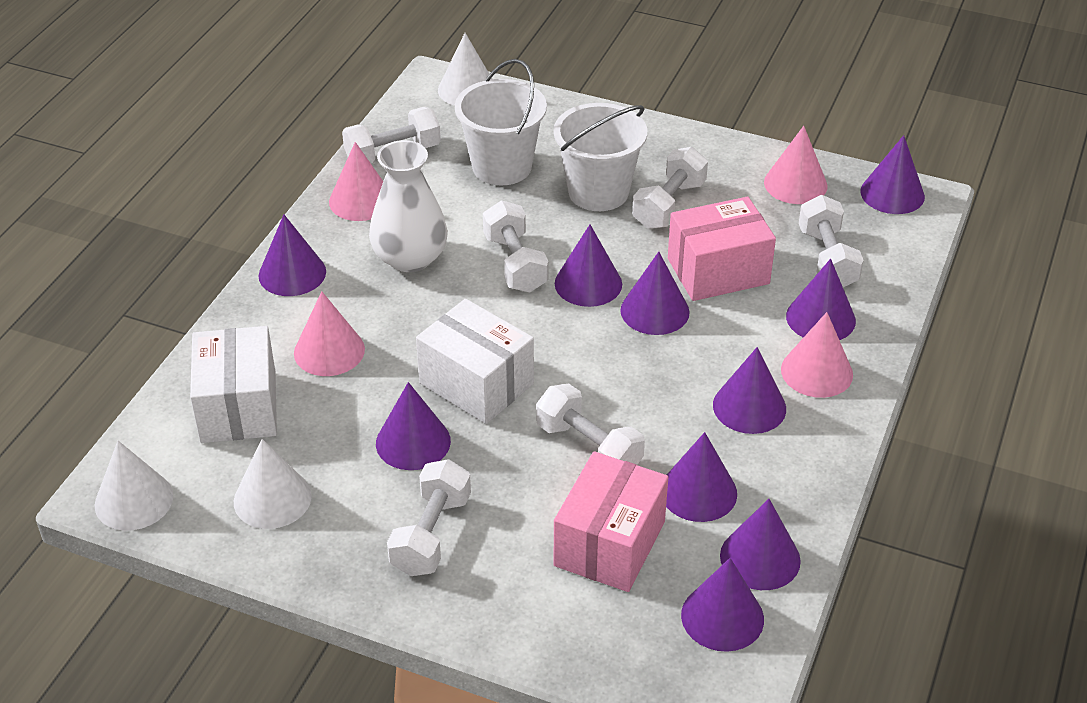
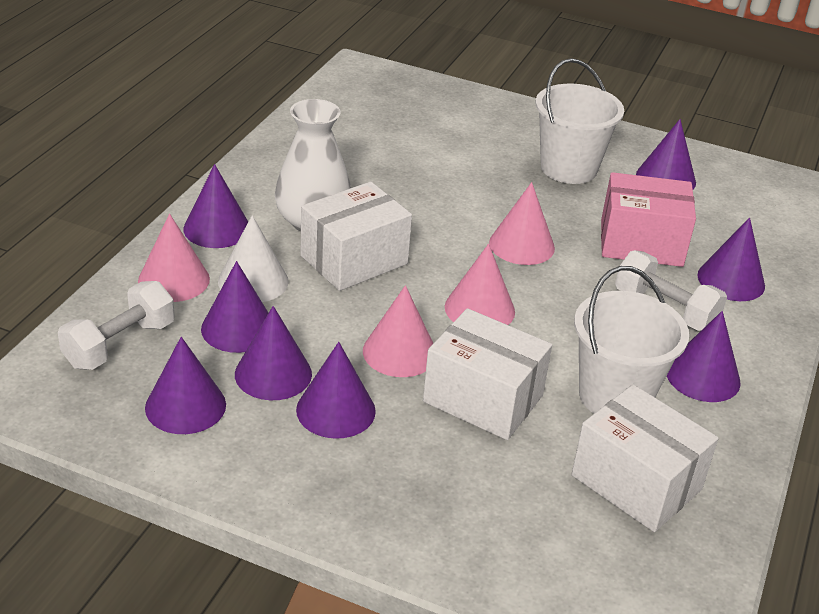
pink box: 2 -> 1
purple cone: 10 -> 8
white box: 2 -> 3
white cone: 3 -> 1
white dumbbell: 6 -> 2

